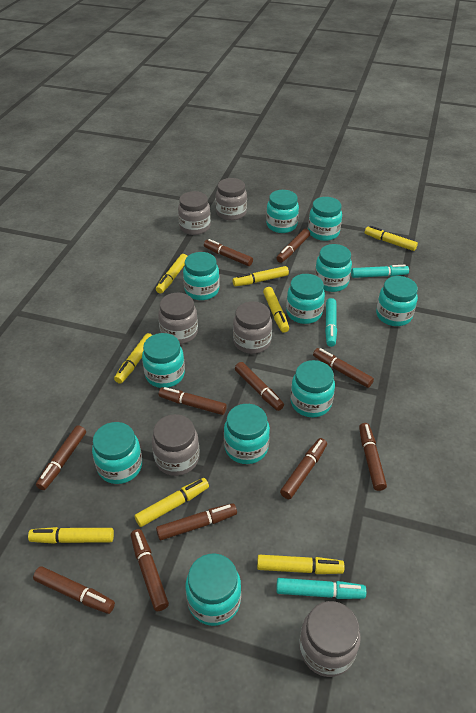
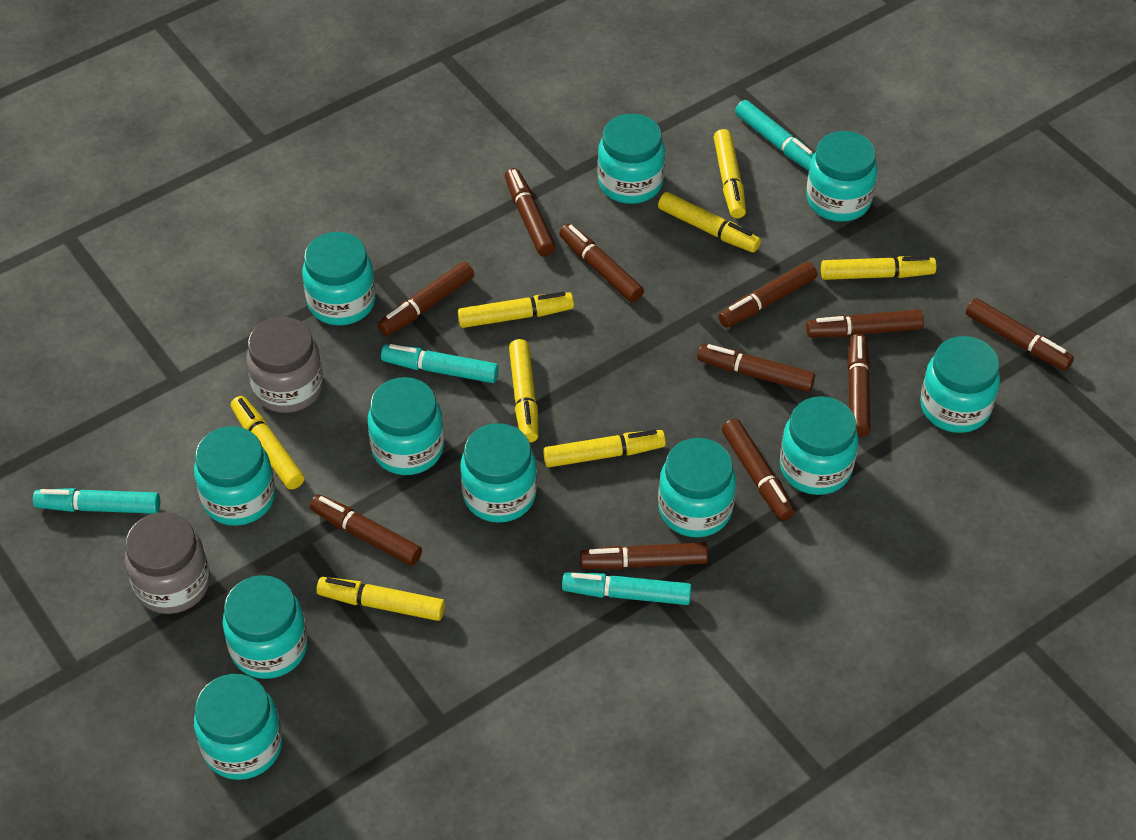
grey jar: 6 -> 2
turquoise marker: 3 -> 4

